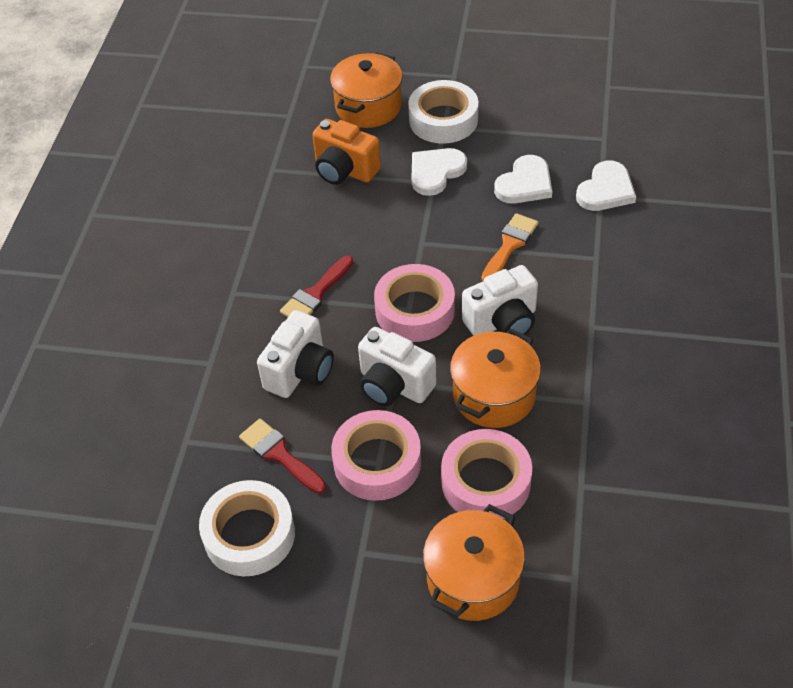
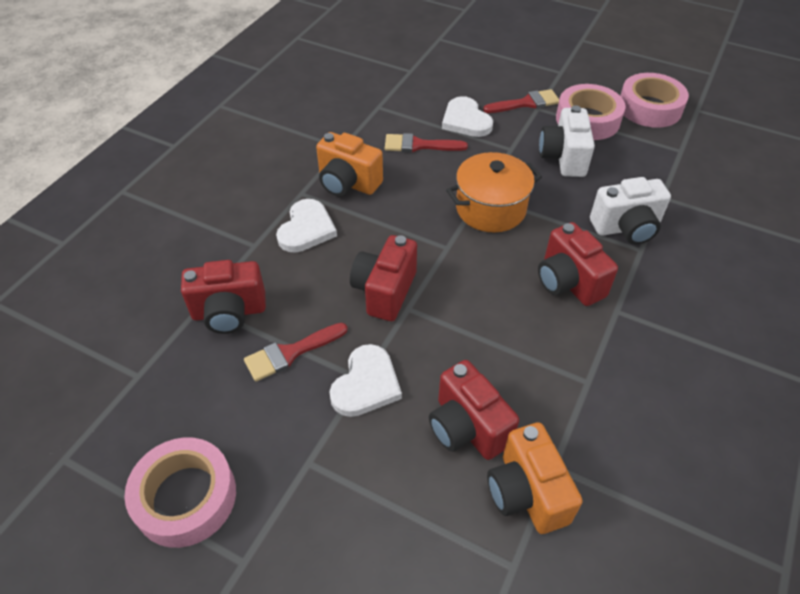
orange brush: 1 -> 0
orange camera: 1 -> 2
orange pot: 3 -> 1
red brush: 2 -> 3
red camera: 0 -> 4
white camera: 3 -> 2
white tape: 2 -> 0

